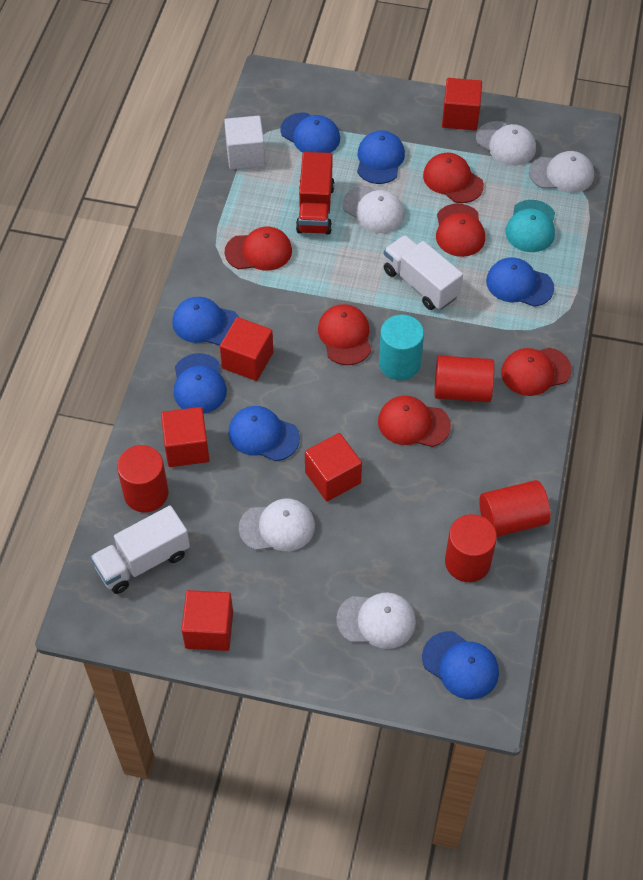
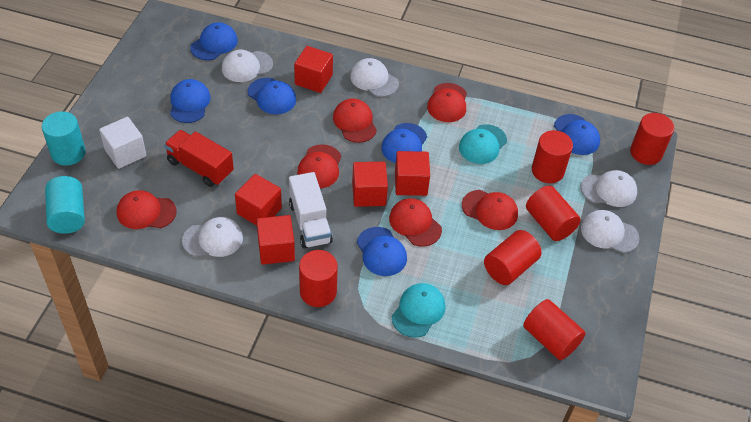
blue cap: 7 -> 6
red cylinder: 4 -> 6
turquoise cap: 1 -> 2
turquoise cylinder: 1 -> 2
white truck: 2 -> 1

